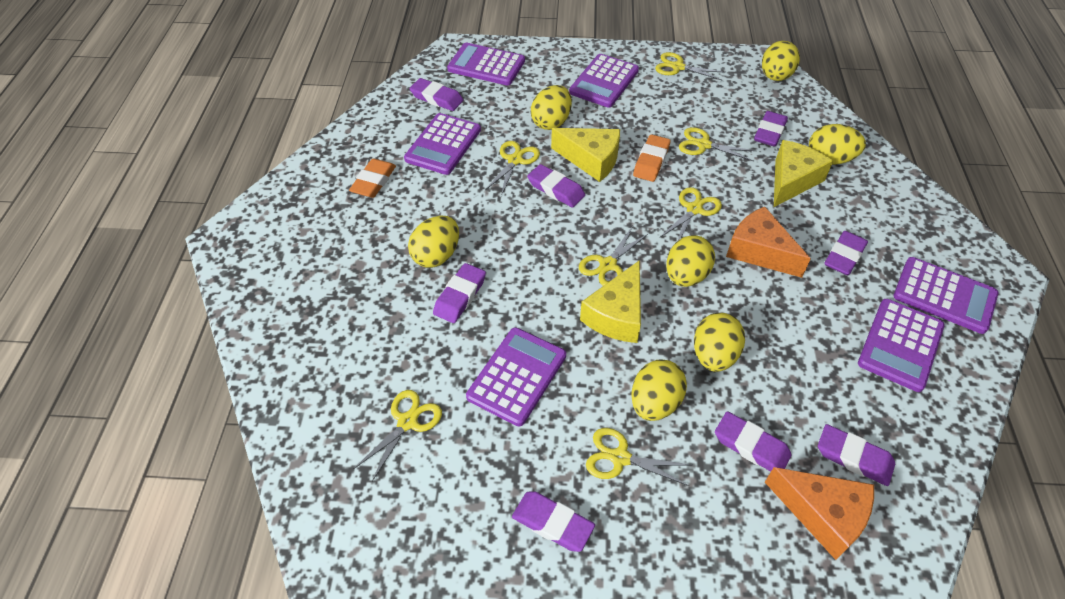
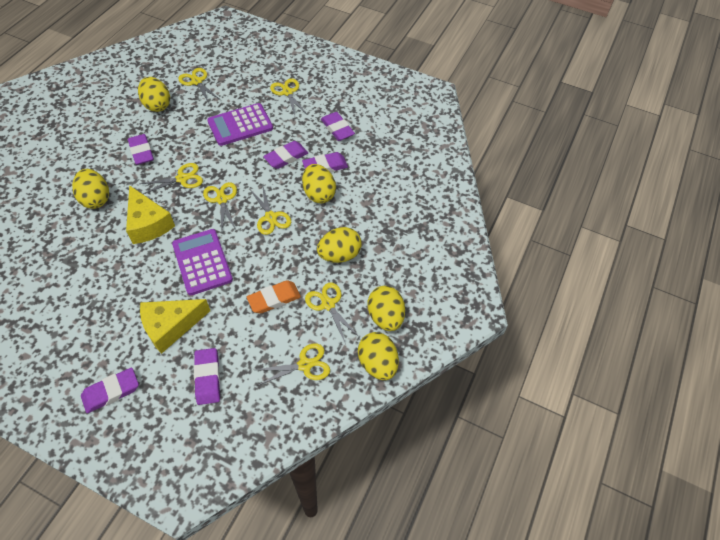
orange cheese: 2 -> 0
orange eraser: 2 -> 1
purple calculator: 6 -> 2
purple eraser: 8 -> 6
yellow cheese: 3 -> 2
yellow egg: 7 -> 6

